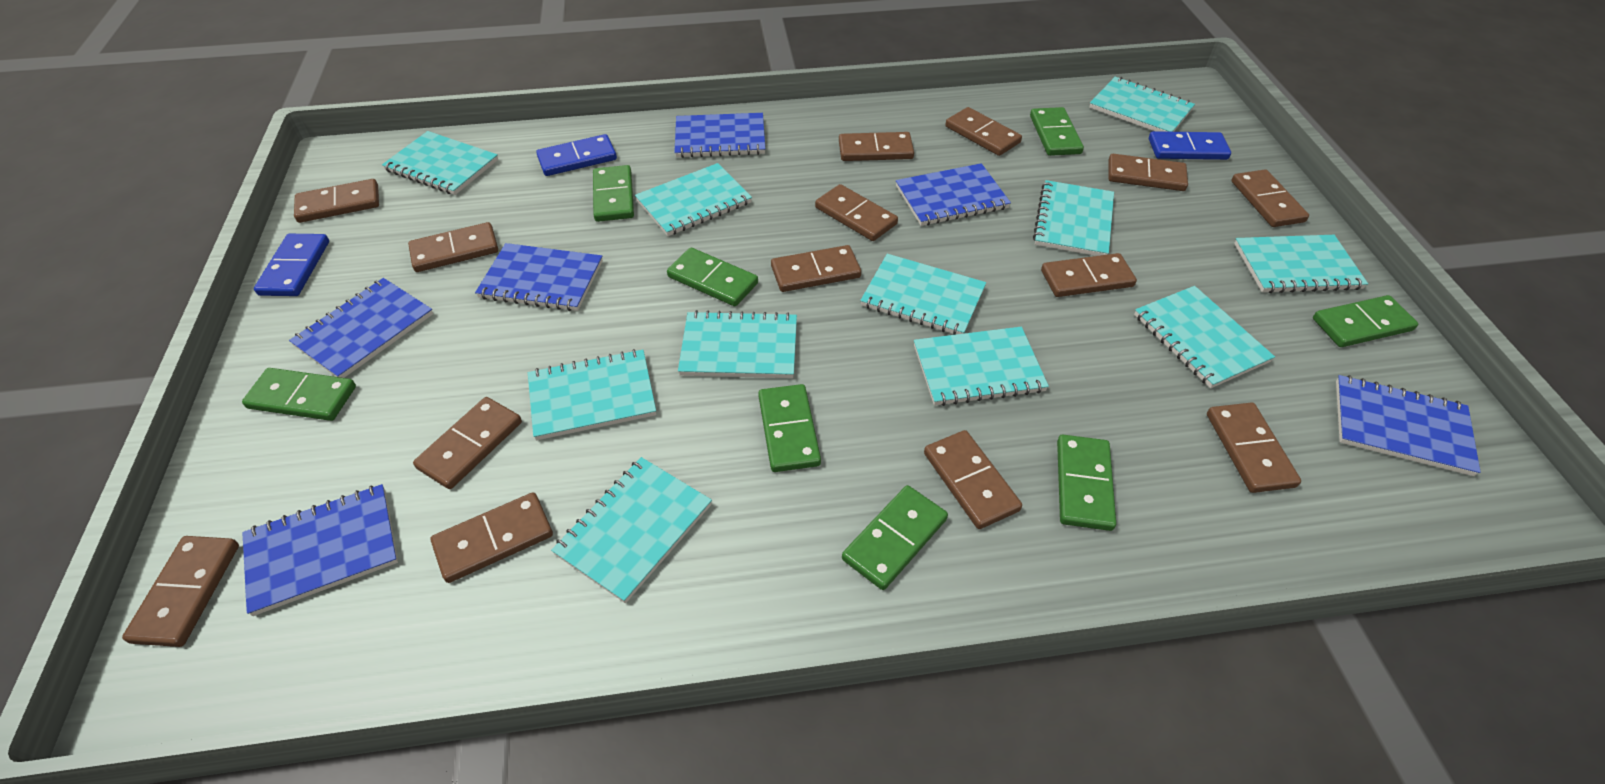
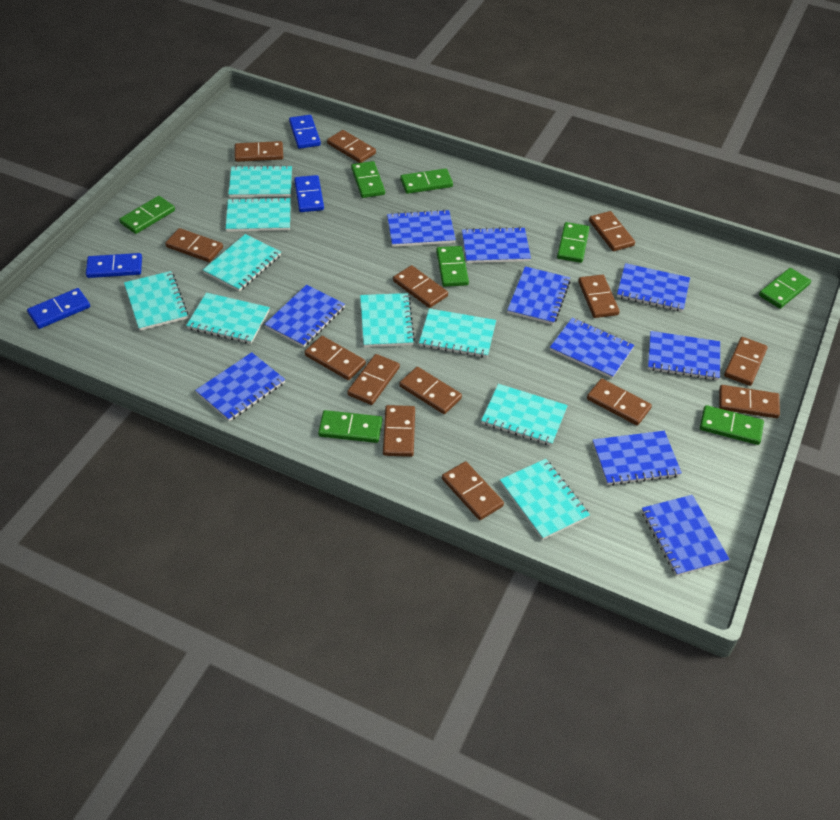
blue domino: 3 -> 4
blue notebook: 6 -> 10
turquoise notebook: 11 -> 9

